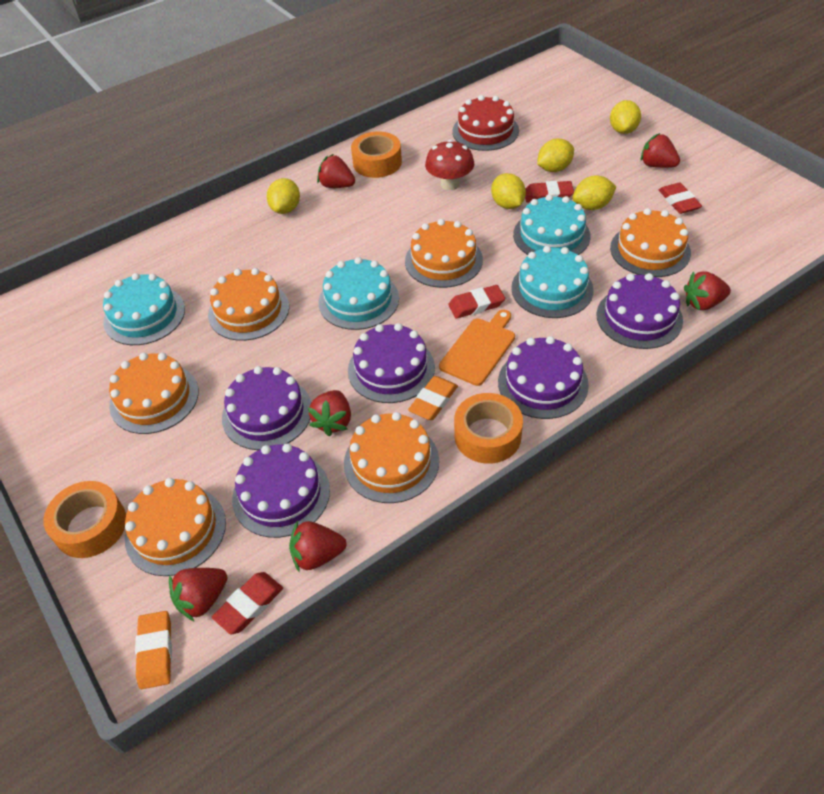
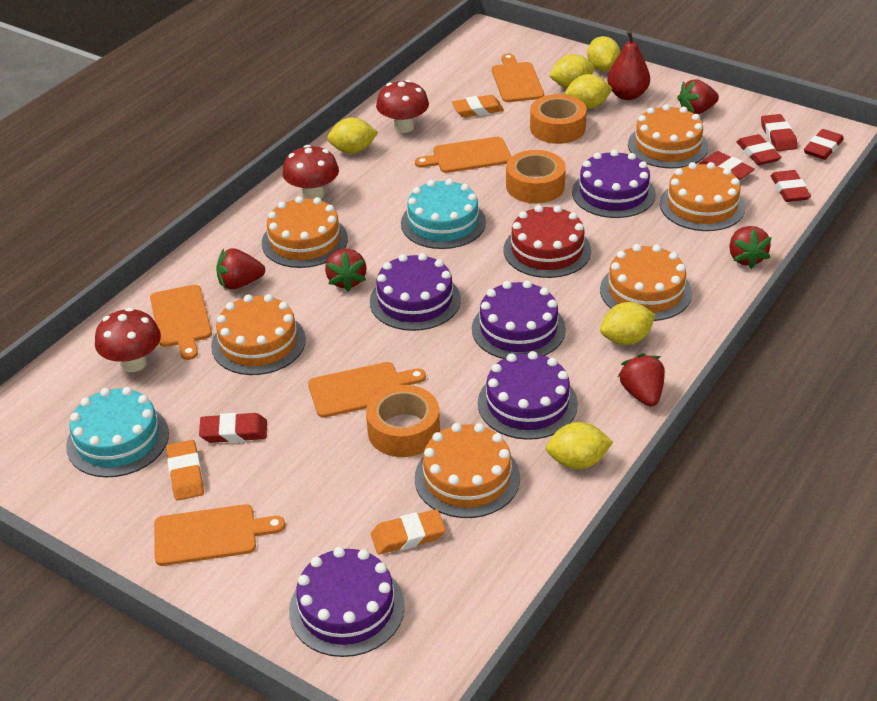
orange cutting board: 1 -> 5
orange eraser: 2 -> 3
red eraser: 4 -> 6
red mushroom: 1 -> 3
red pear: 0 -> 1
red strawberry: 6 -> 5
turquoise cake: 4 -> 2
yellow lemon: 5 -> 6

